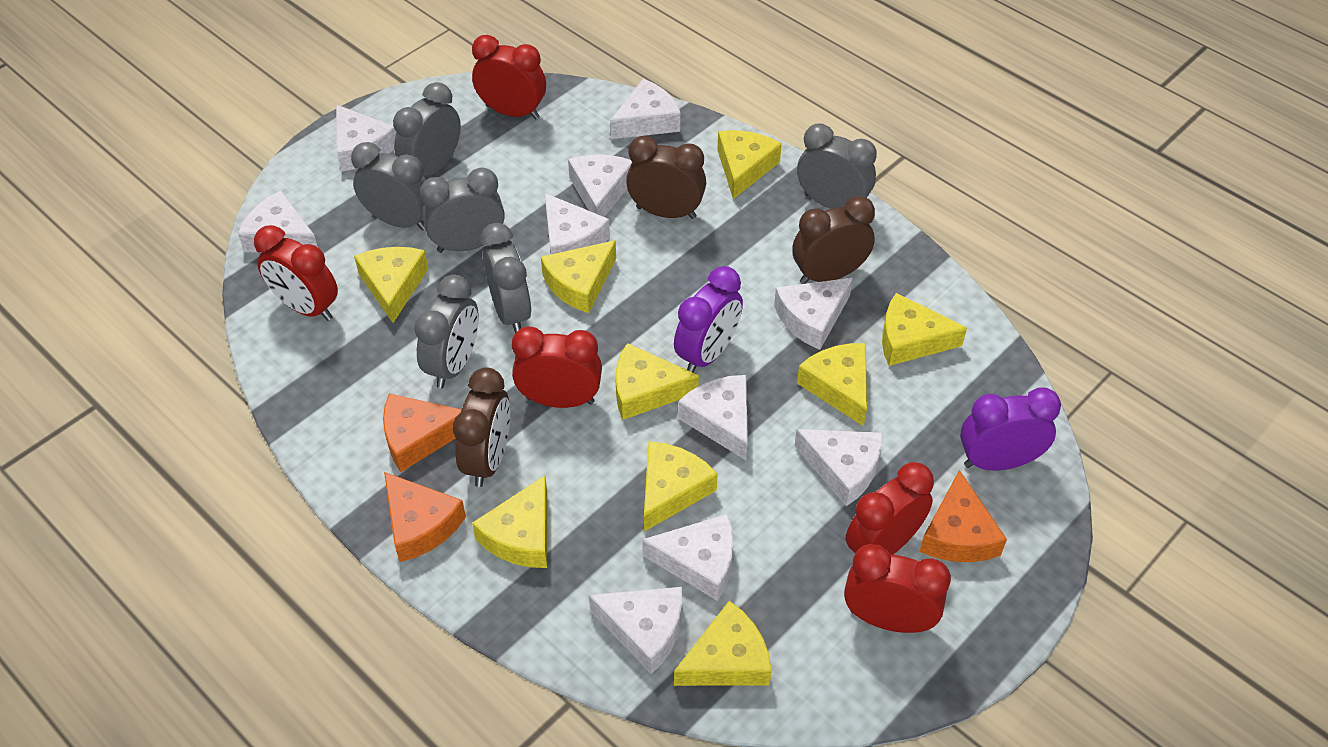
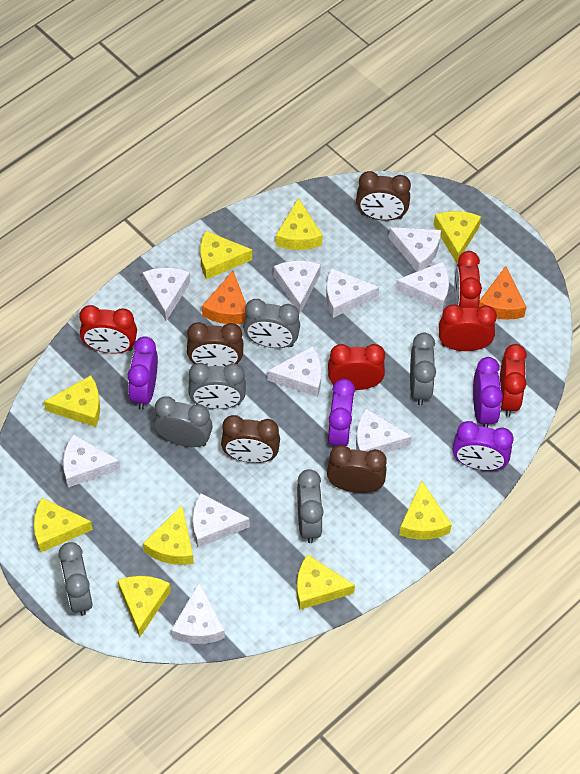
brown clock: 3 -> 4
orange cheese: 3 -> 2
purple clock: 2 -> 4

